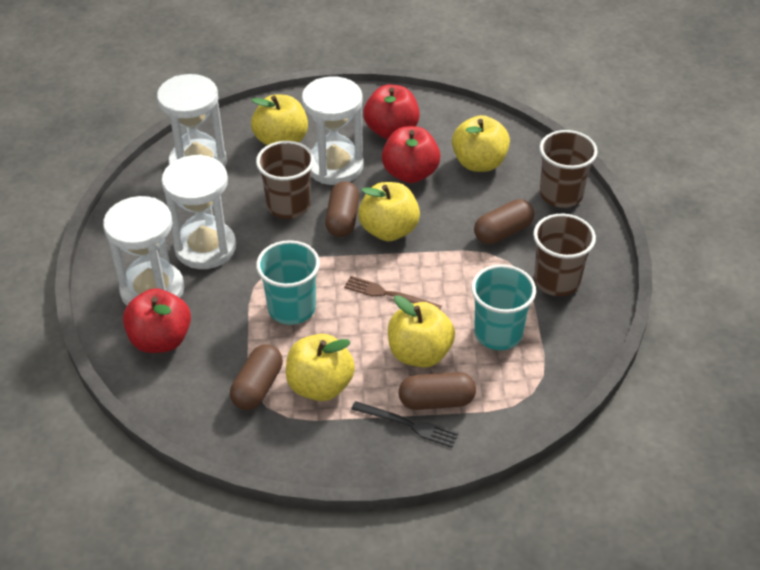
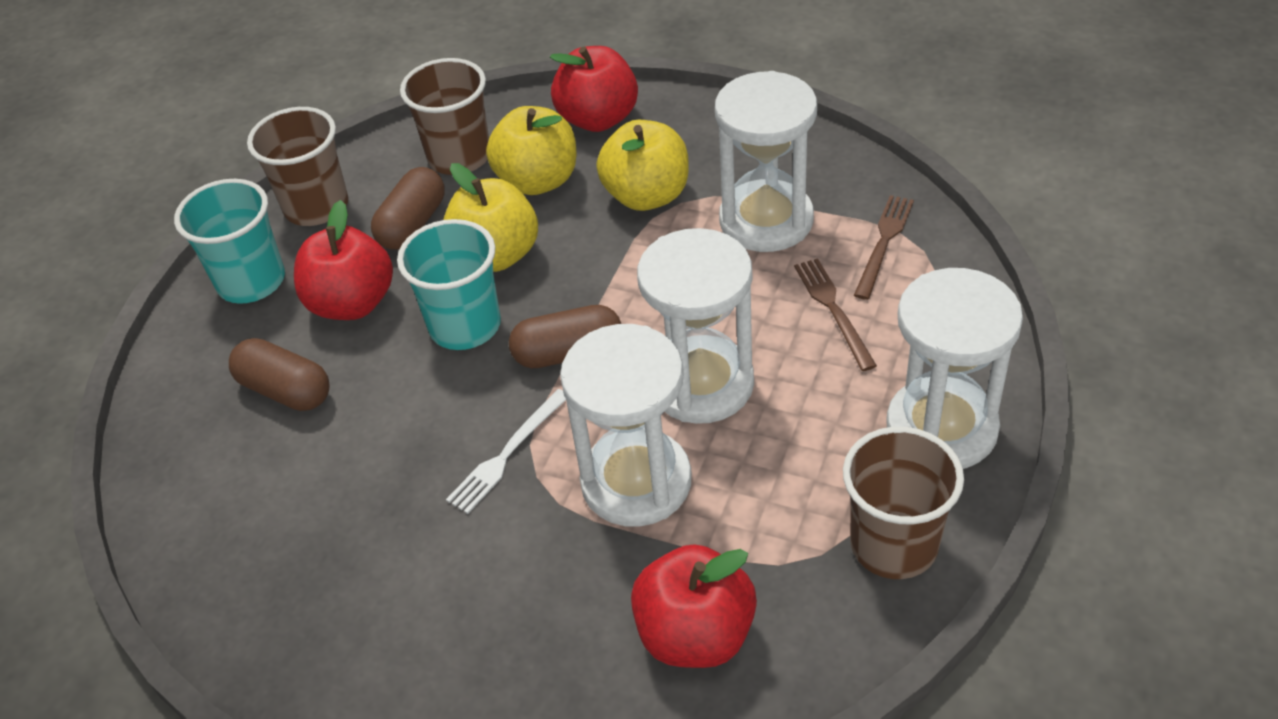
black fork: 1 -> 0
brown capsule: 4 -> 3
brown fork: 1 -> 2
white fork: 0 -> 1
yellow apple: 5 -> 3

